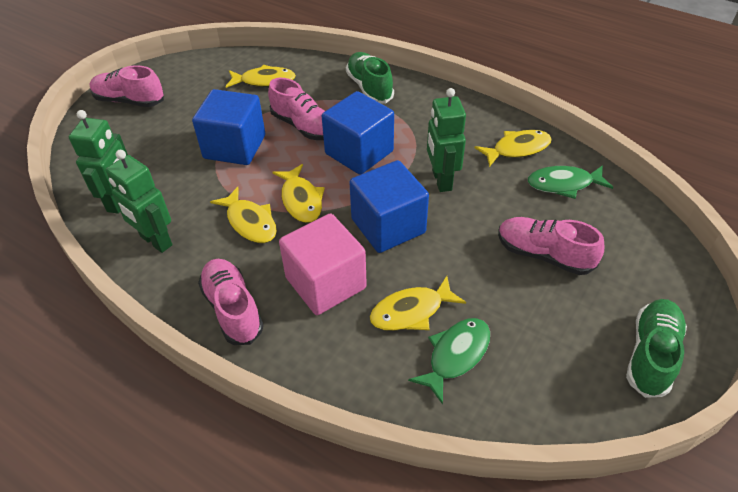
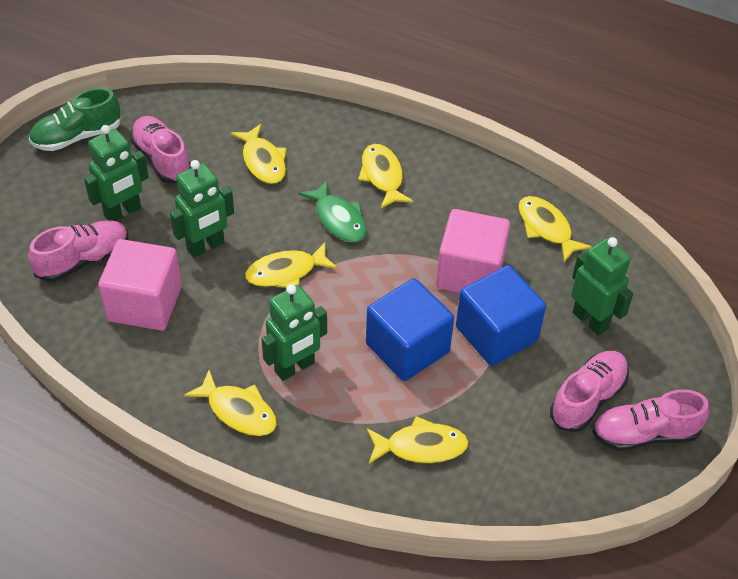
blue cube: 3 -> 2
green fish: 2 -> 1
green robot: 3 -> 4
green shoe: 2 -> 1
pink cube: 1 -> 2
yellow fish: 5 -> 6

